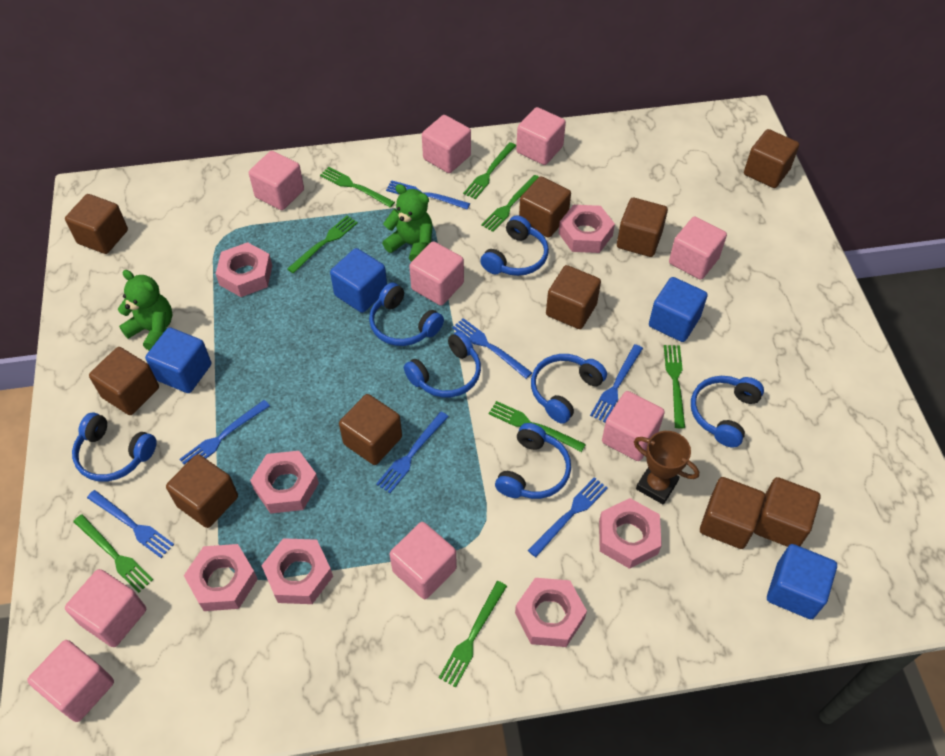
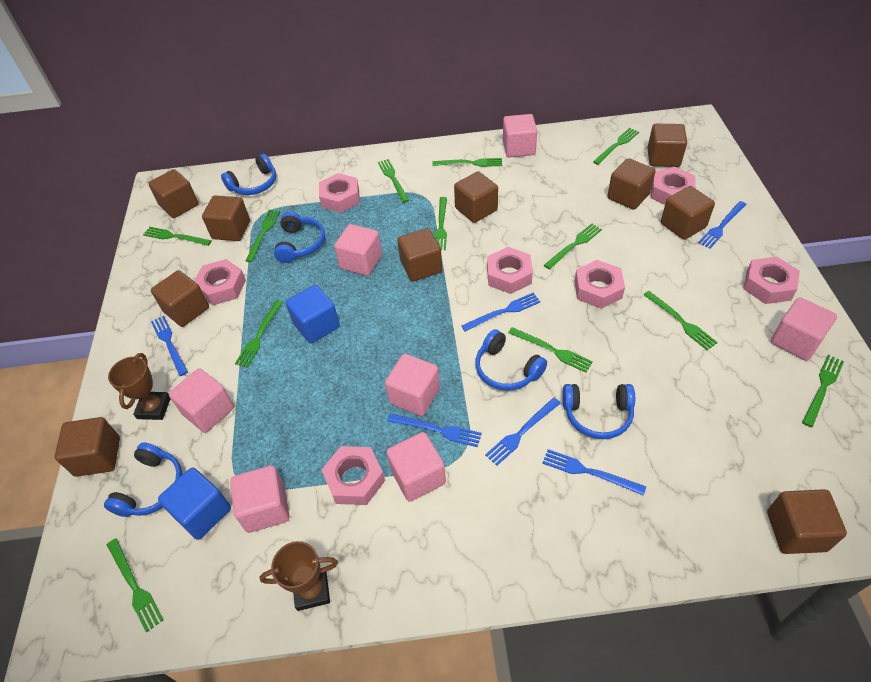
blue cube: 4 -> 2
blue fork: 7 -> 6
blue headphones: 7 -> 5
brown trophy: 1 -> 2
green fork: 8 -> 12
green teddy bear: 2 -> 0
pink cube: 9 -> 7

